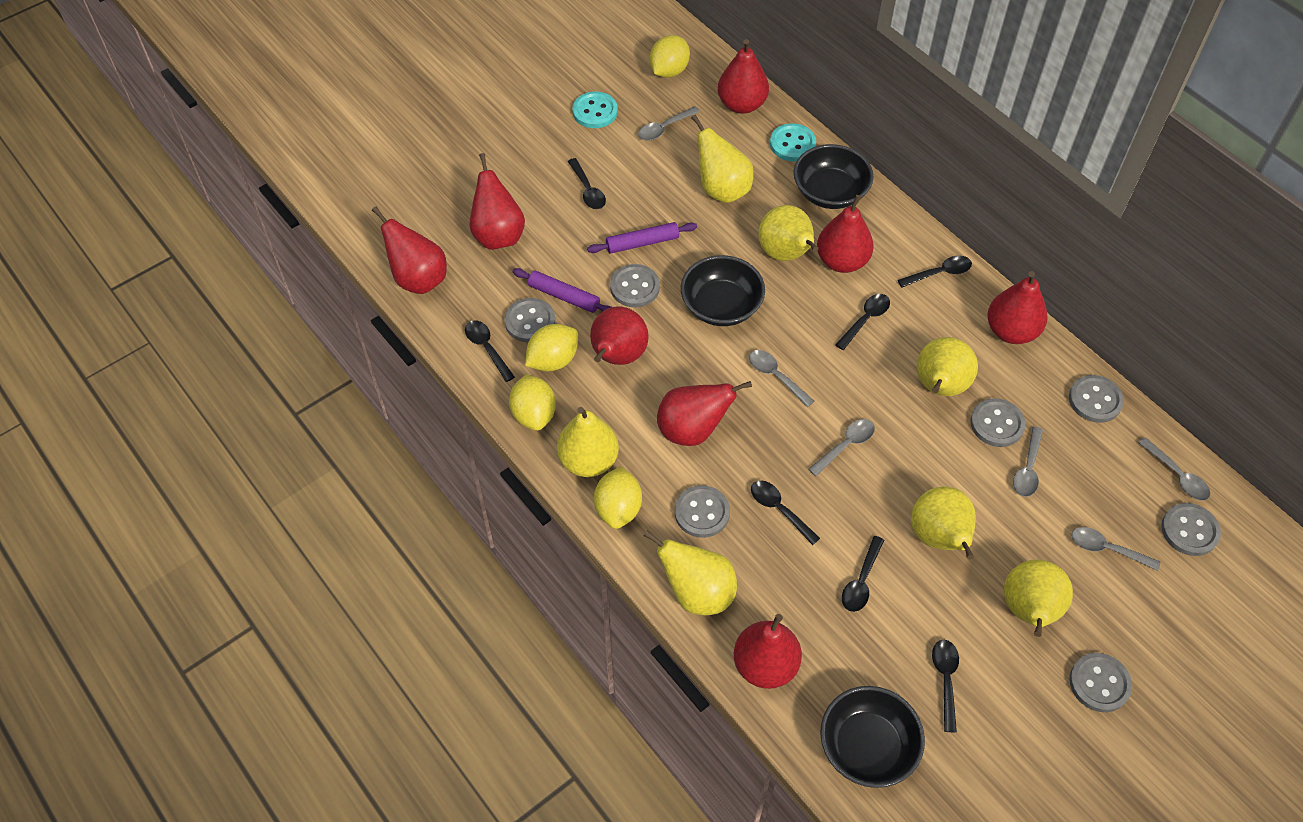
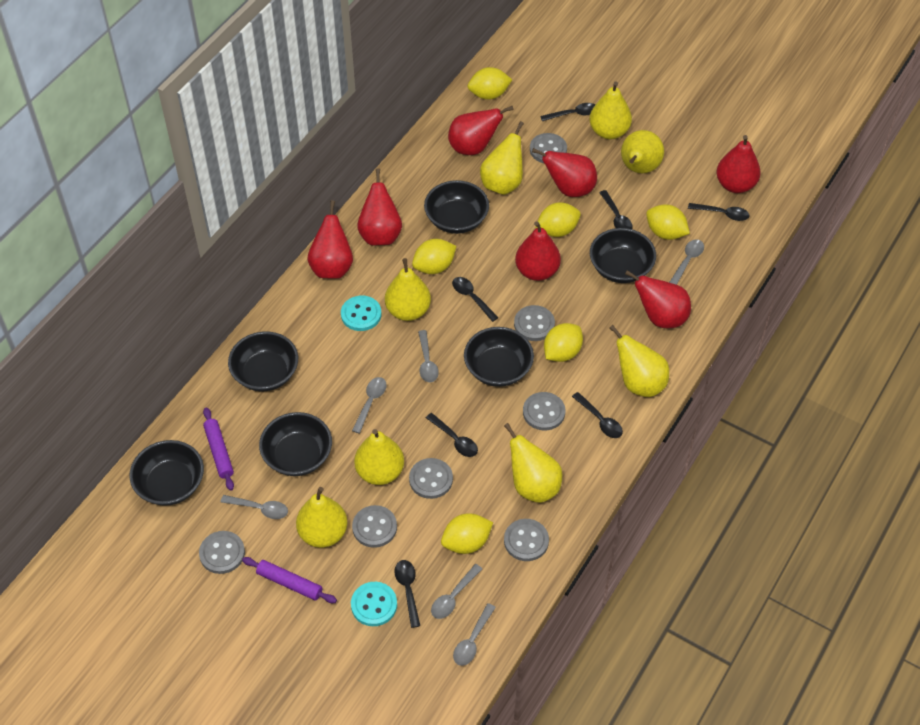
black bowl: 3 -> 6
red pear: 8 -> 7
yellow lemon: 4 -> 6
yellow pear: 7 -> 8

